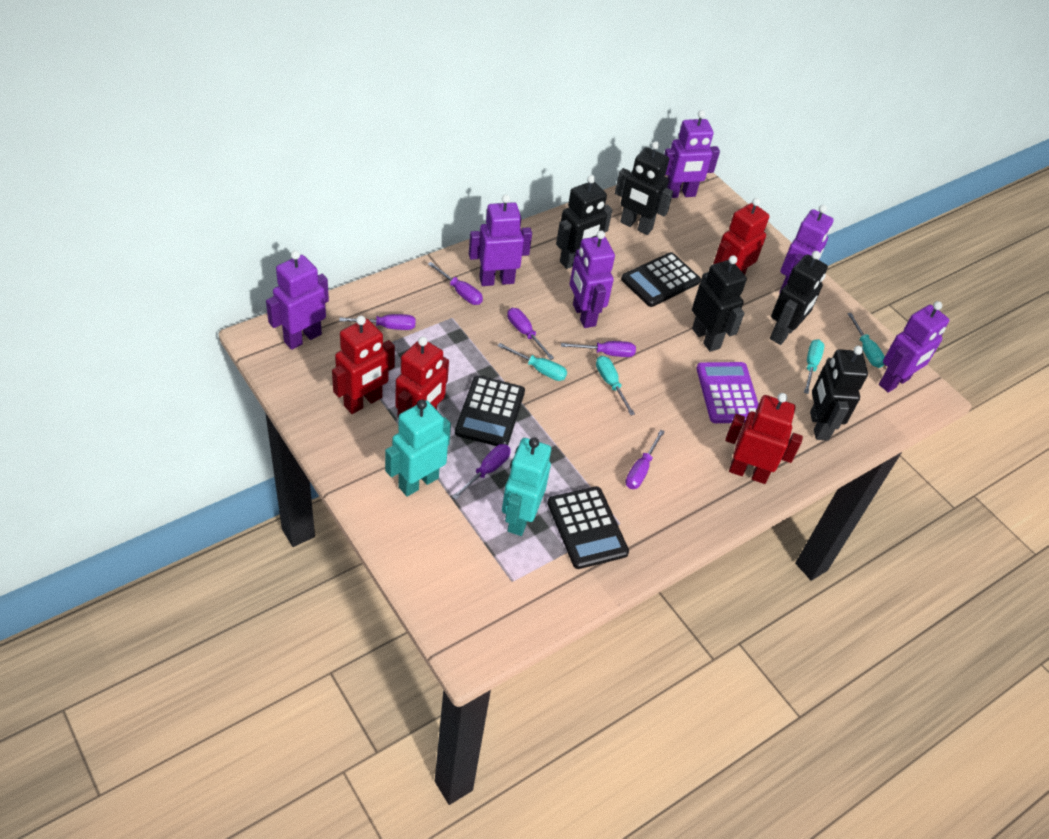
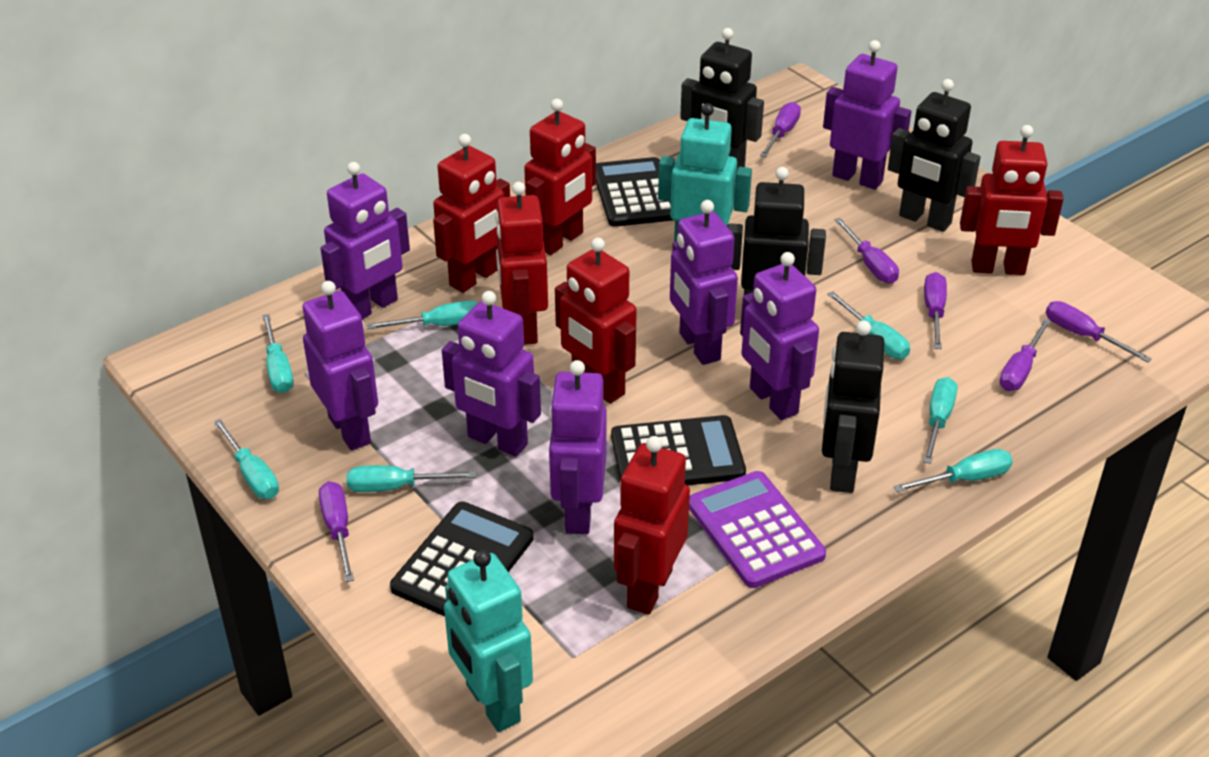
black robot: 5 -> 4
purple robot: 6 -> 7
red robot: 4 -> 6
turquoise screwdriver: 4 -> 7

